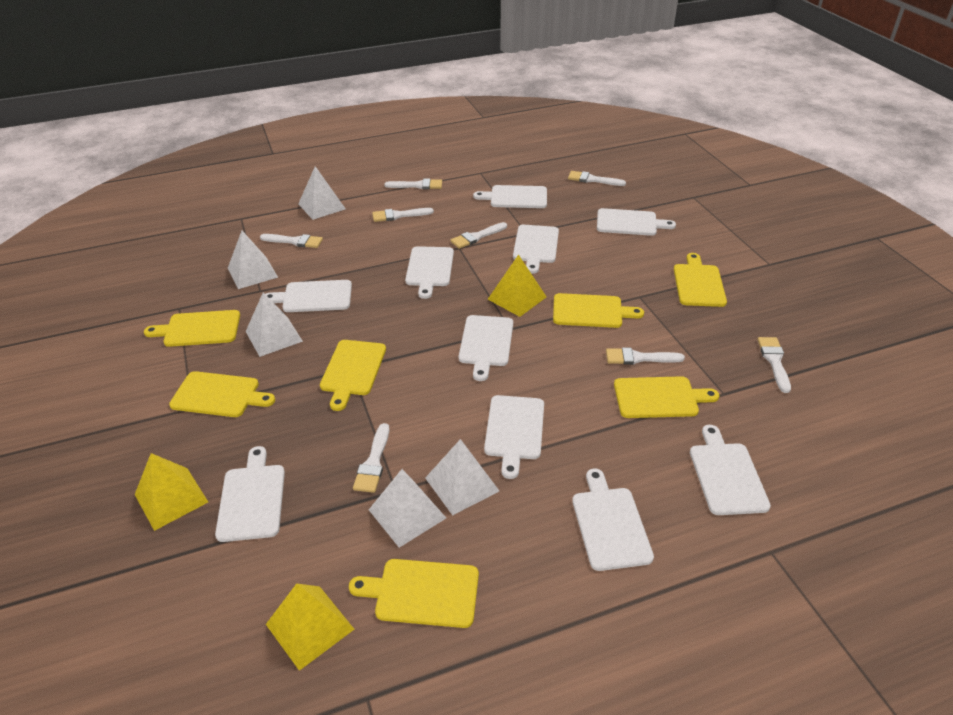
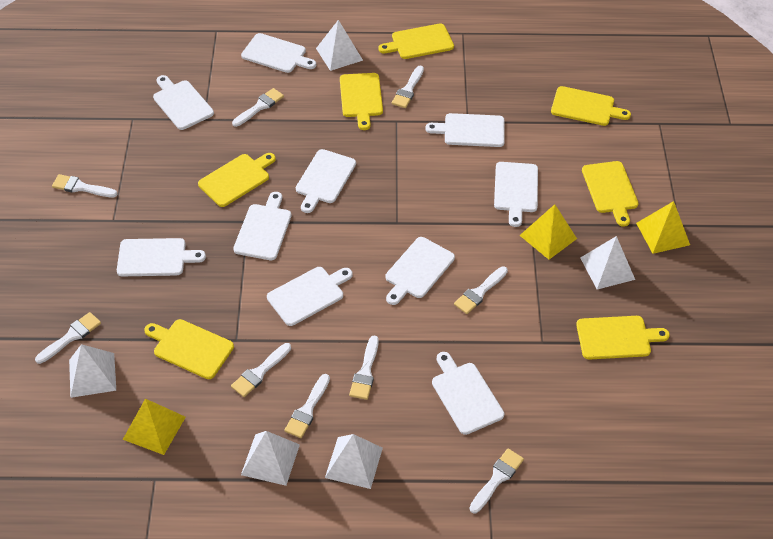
white brush: 8 -> 9

